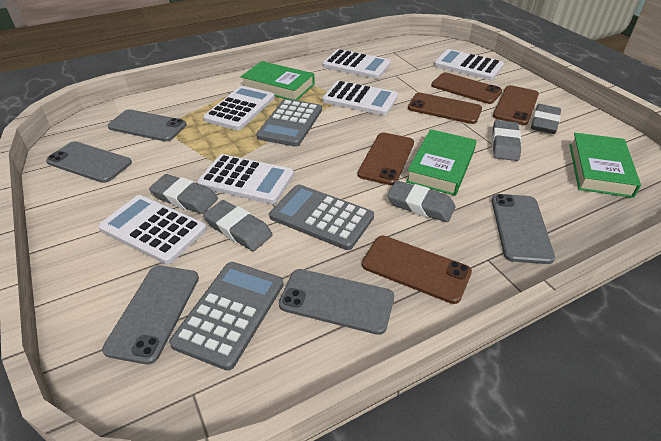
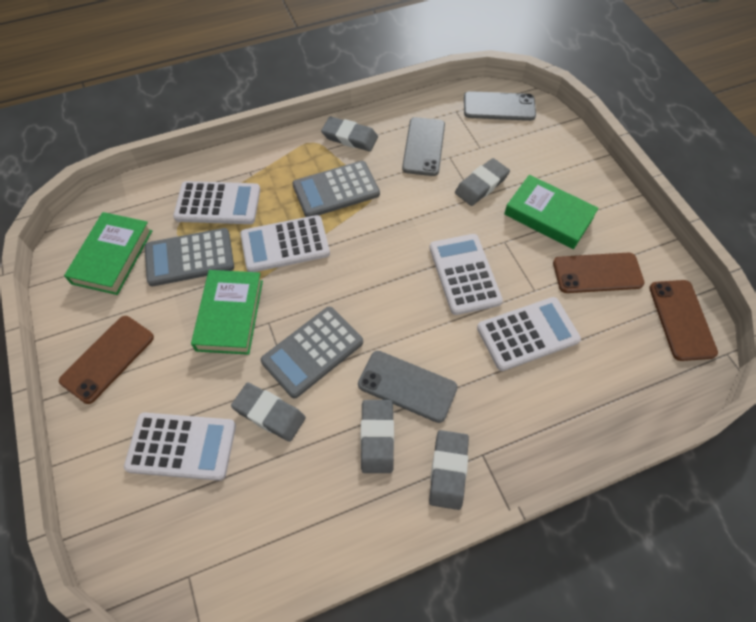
brown phone: 5 -> 3
grey phone: 5 -> 3
white calculator: 6 -> 5

